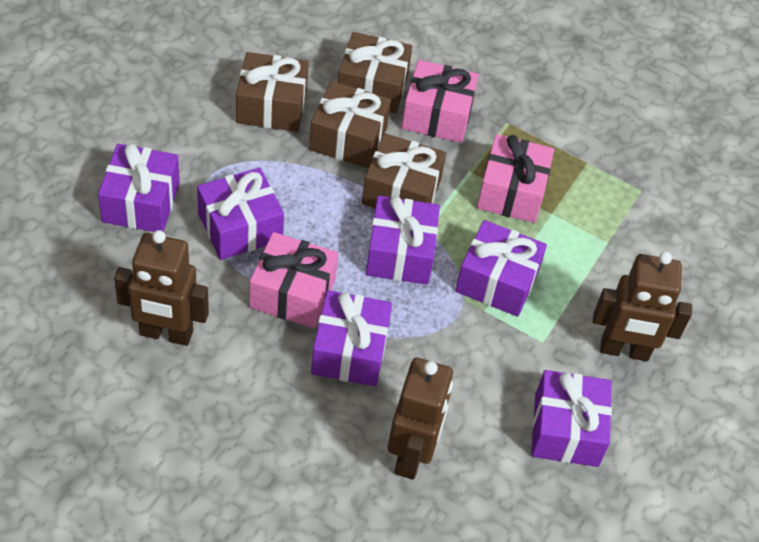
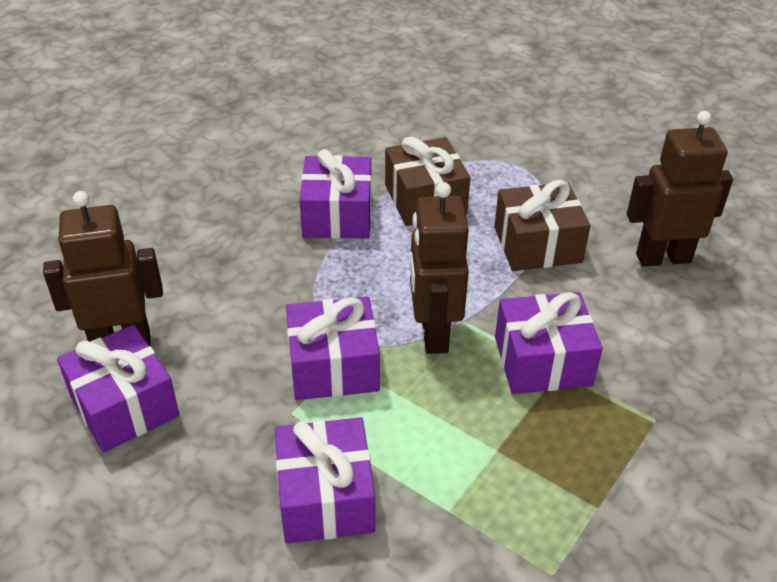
brown gift: 4 -> 2
pink gift: 3 -> 0
purple gift: 6 -> 5

